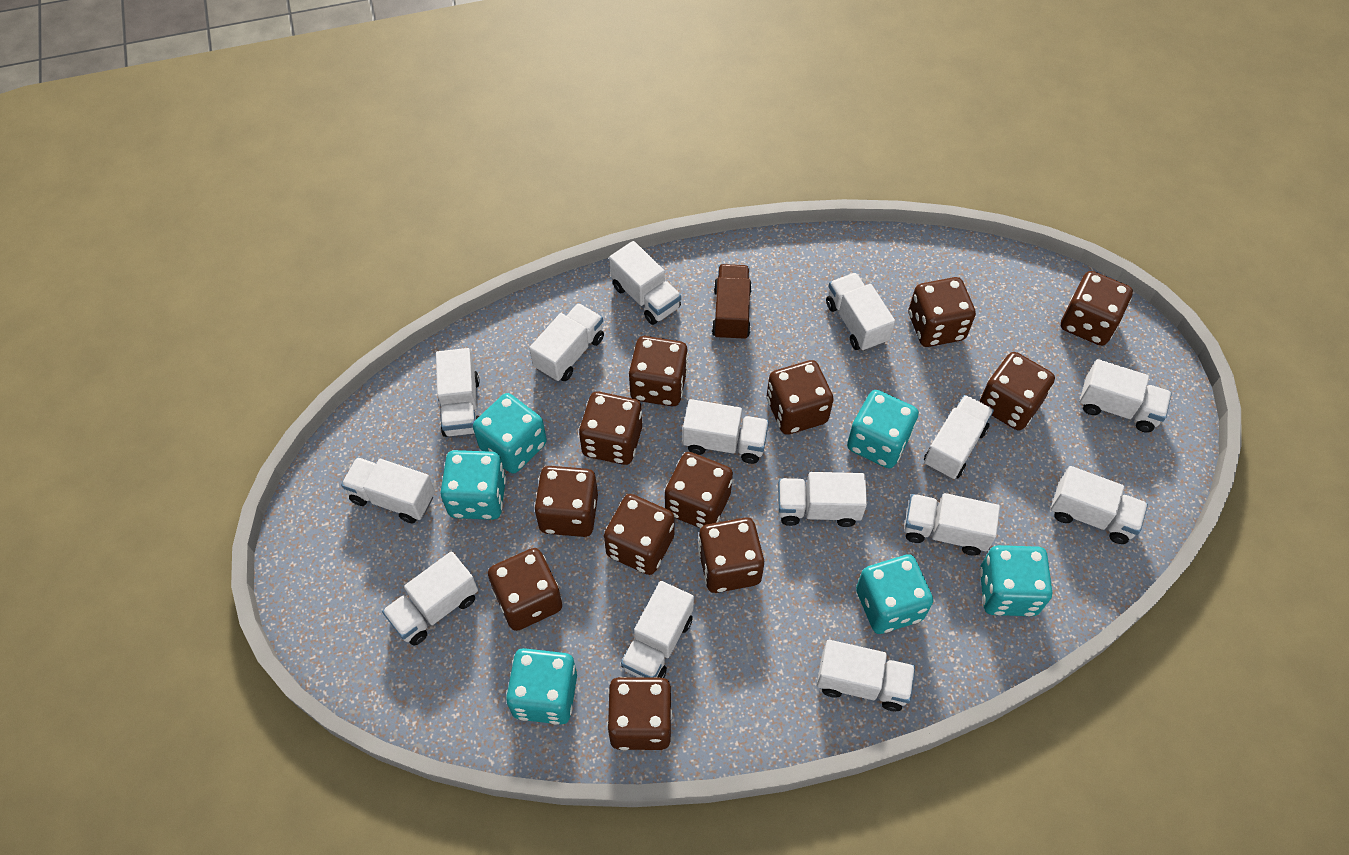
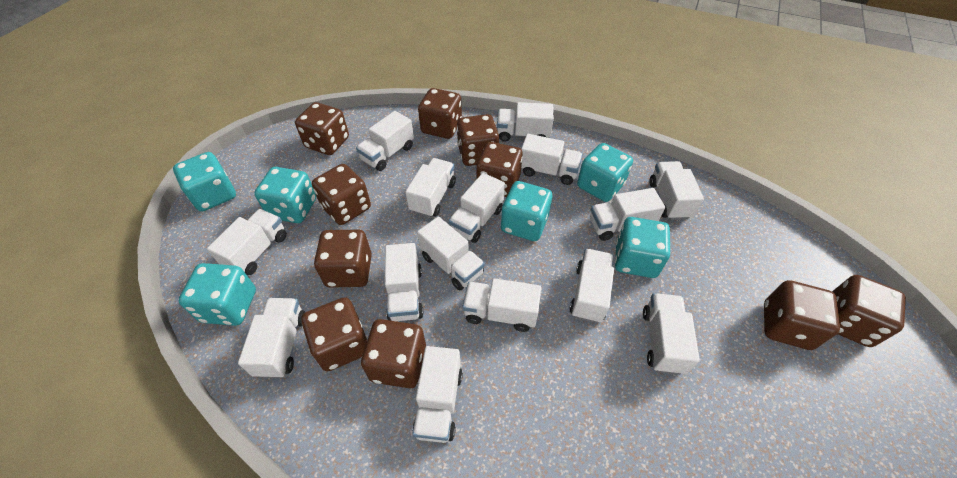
brown dice: 12 -> 10
brown truck: 1 -> 0
white truck: 14 -> 15

